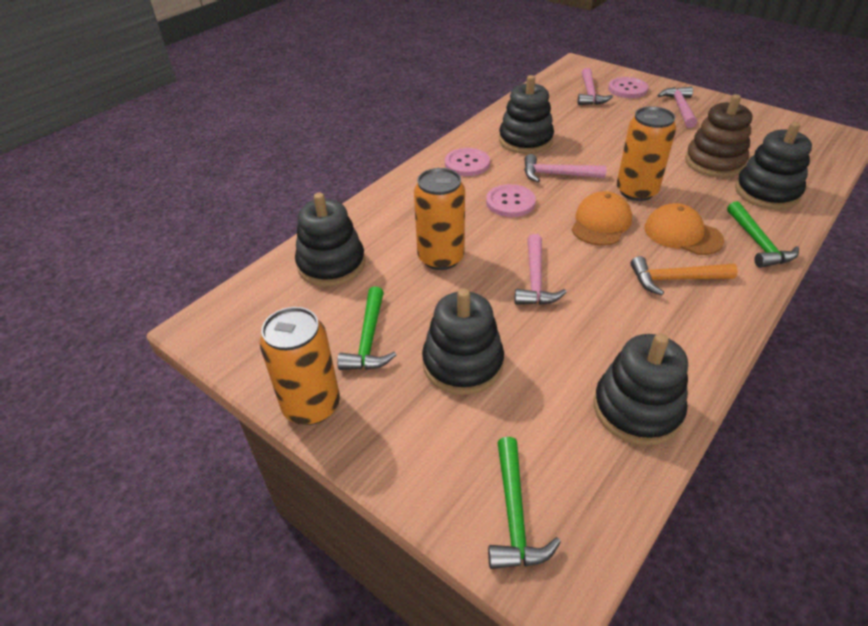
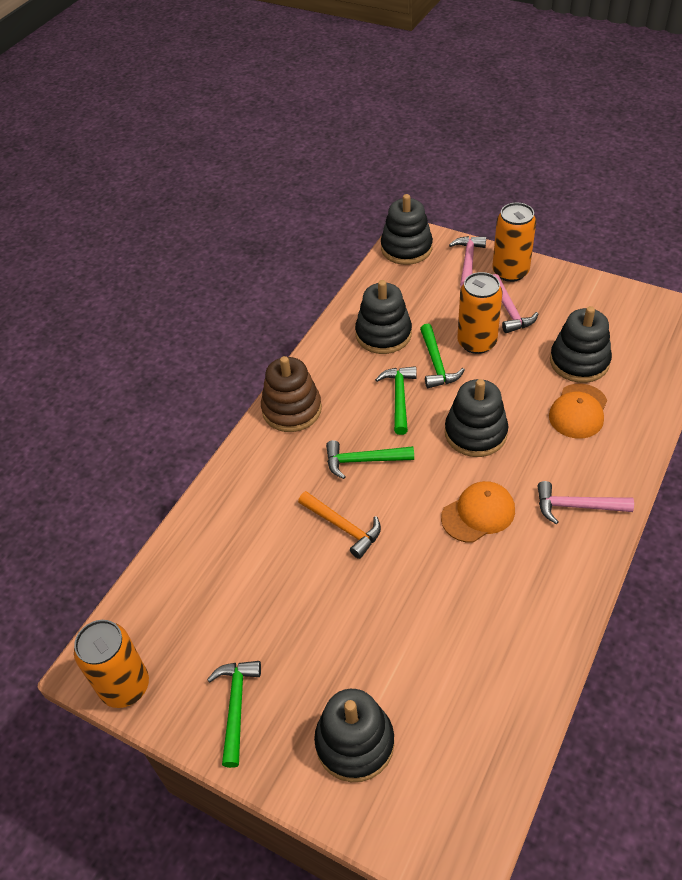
green hammer: 3 -> 4
pink button: 3 -> 0
pink hammer: 4 -> 3

